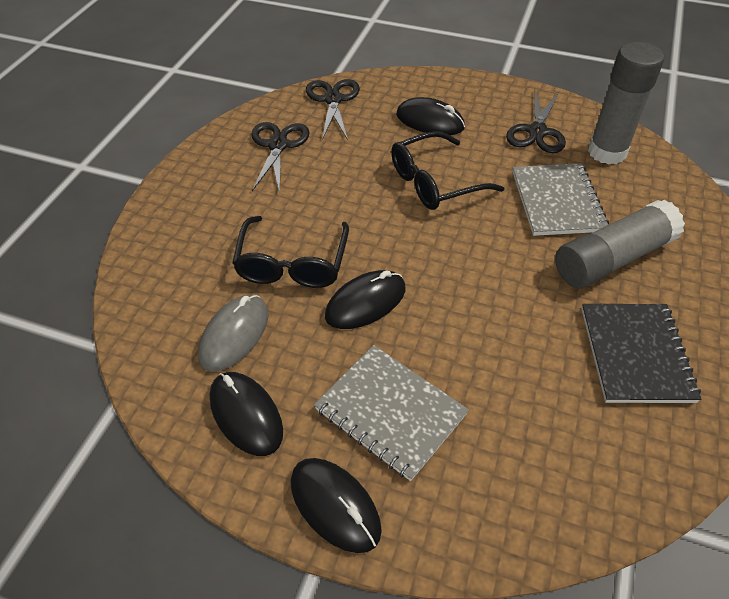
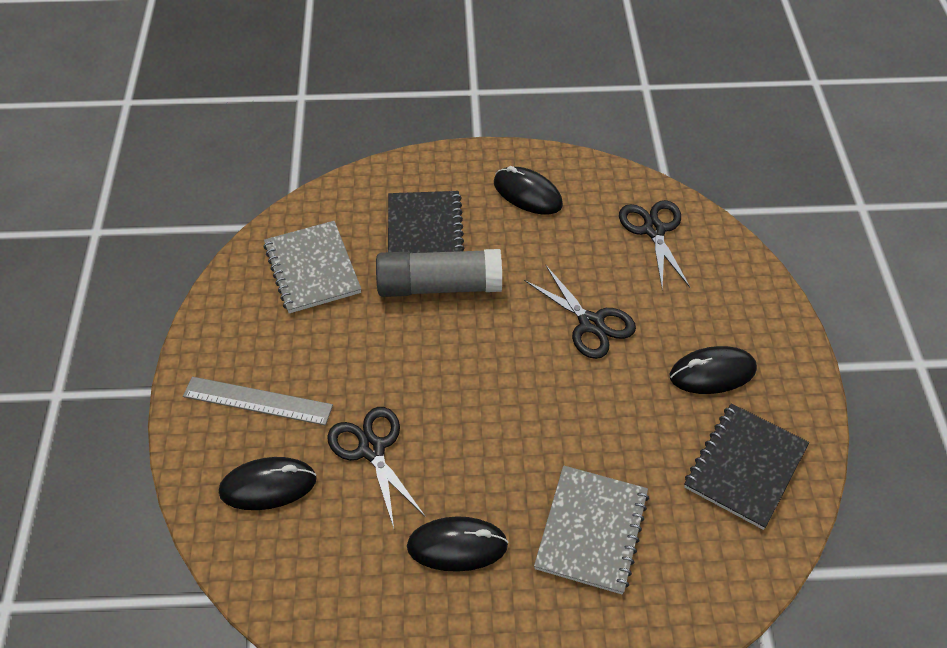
black glasses: 2 -> 0
black notebook: 1 -> 2
grey glue stick: 2 -> 1
grey mouse: 1 -> 0
grey ruler: 0 -> 1

